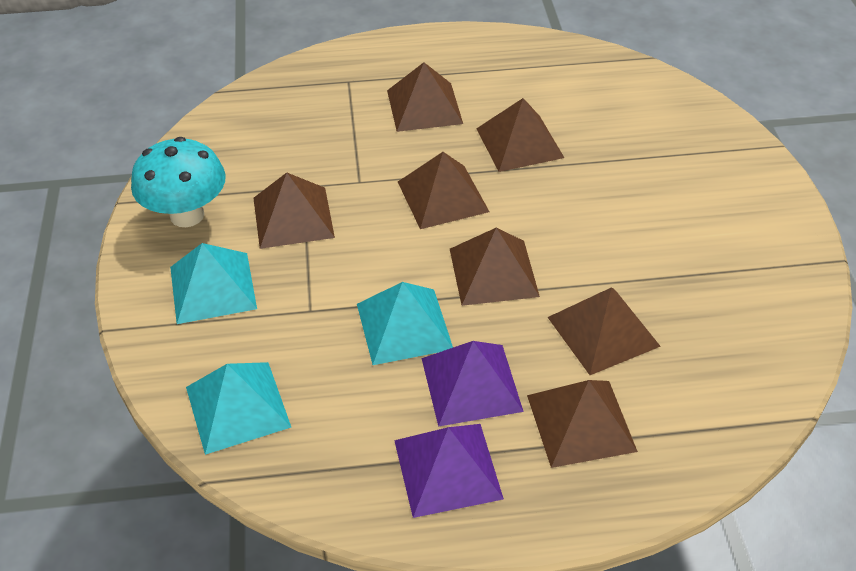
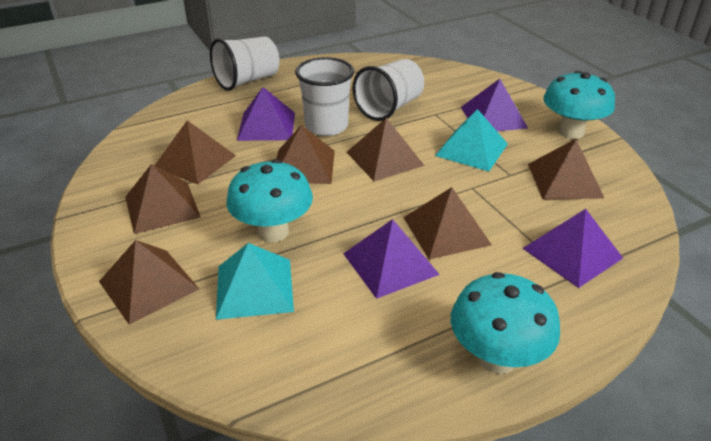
purple pyramid: 2 -> 4
turquoise mushroom: 1 -> 3
turquoise pyramid: 3 -> 2
white cup: 0 -> 3

